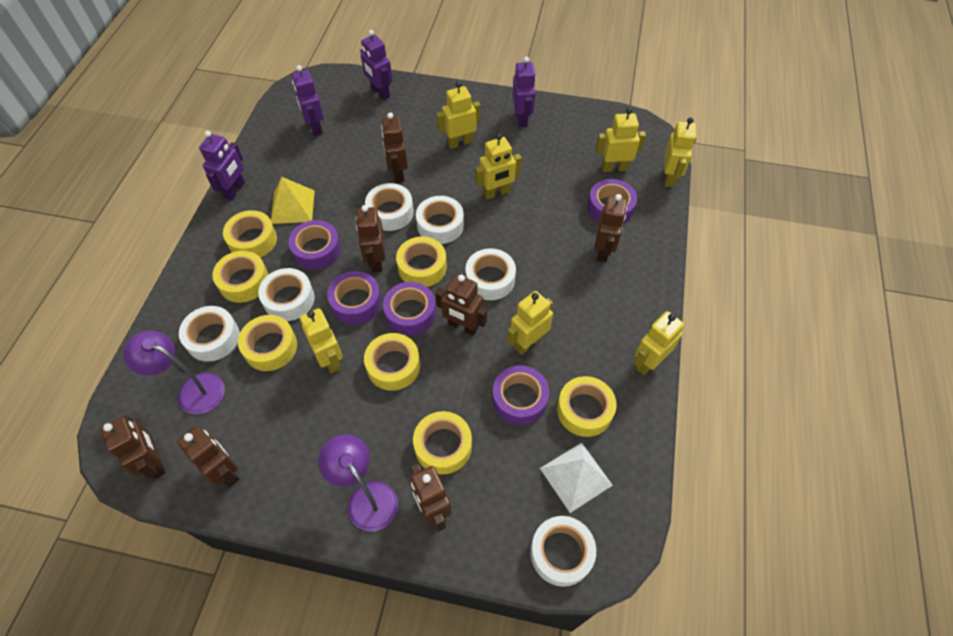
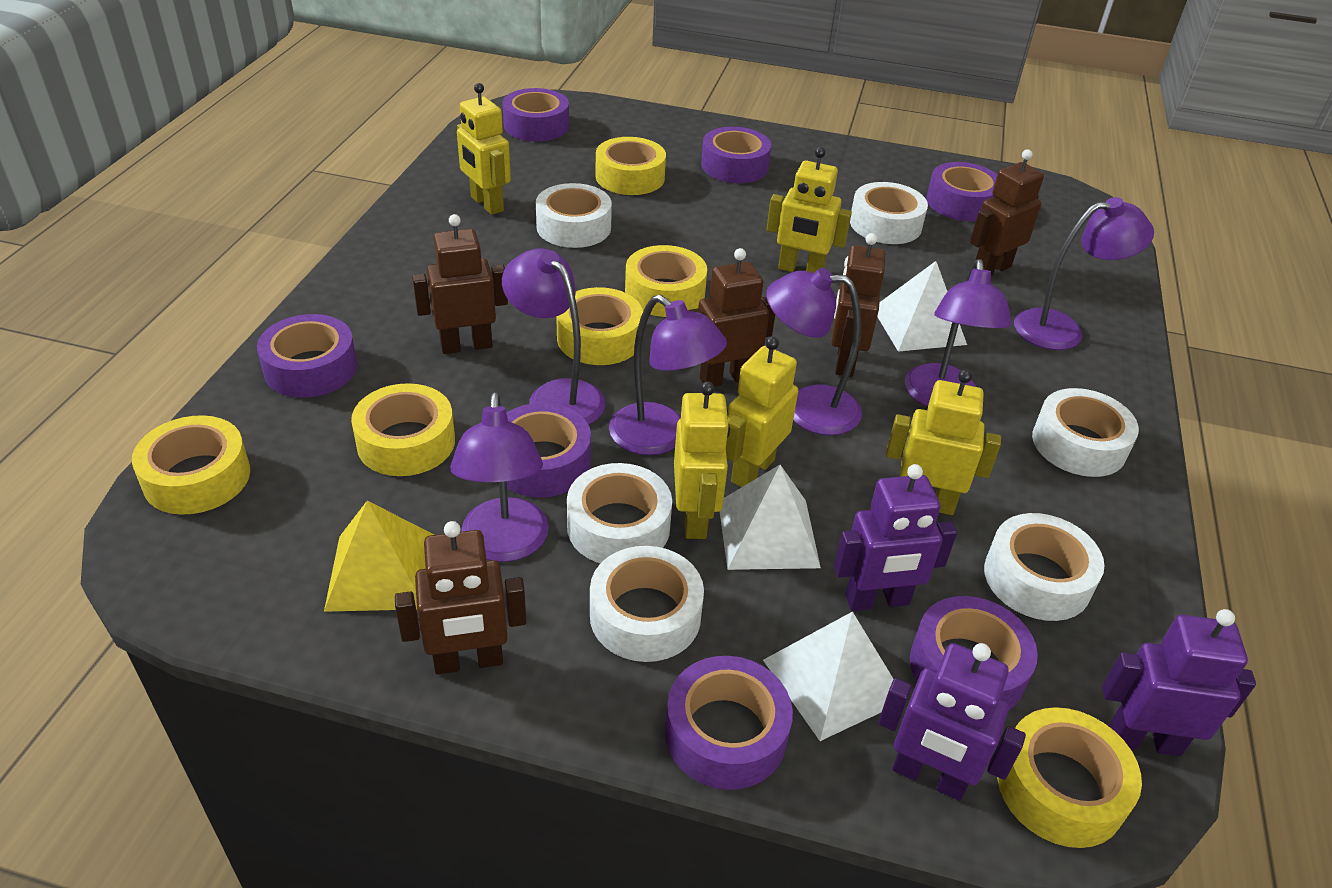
brown robot: 7 -> 5
purple lamp: 2 -> 6
purple robot: 4 -> 3
purple tape: 5 -> 7
white pyramid: 1 -> 3
yellow robot: 7 -> 5
yellow tape: 7 -> 6

